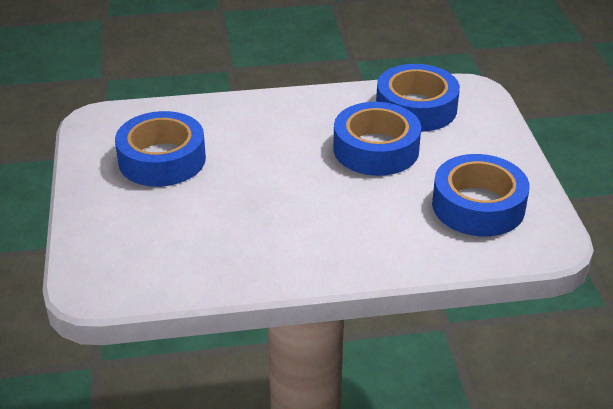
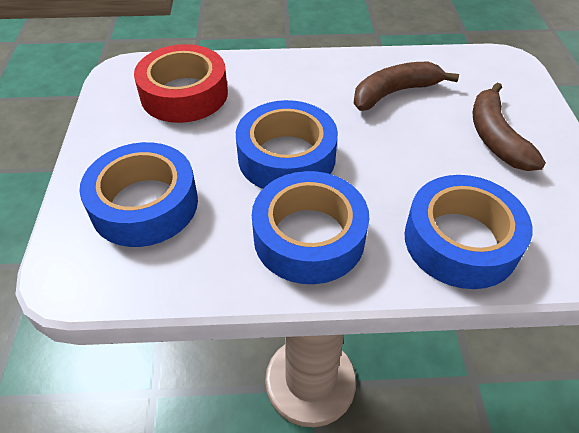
brown banana: 0 -> 2
red tape: 0 -> 1

